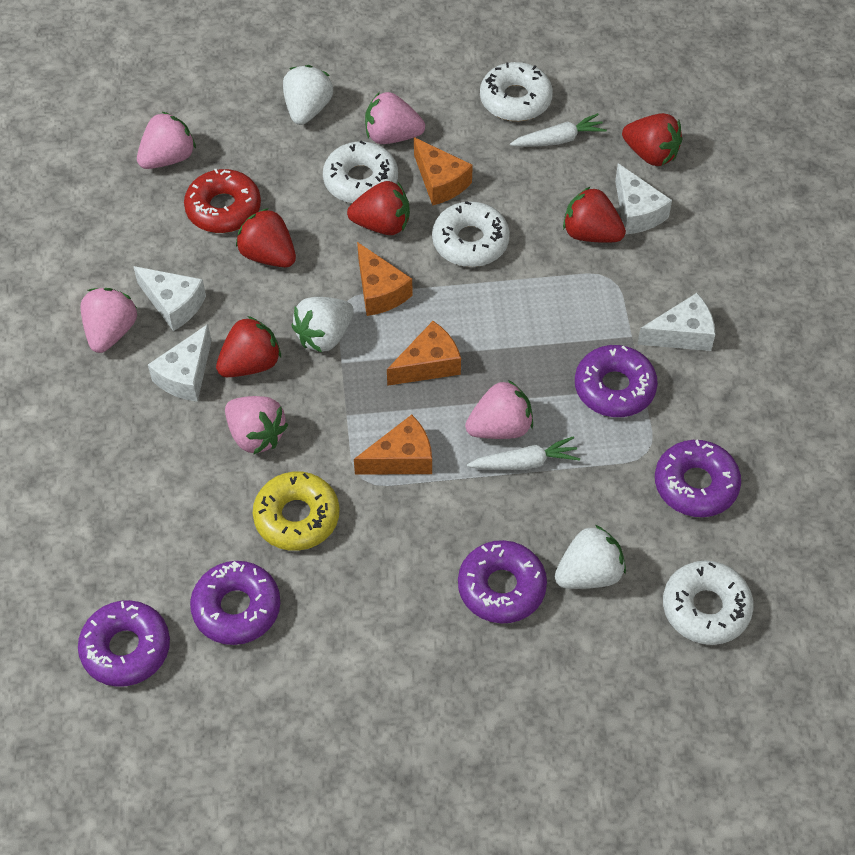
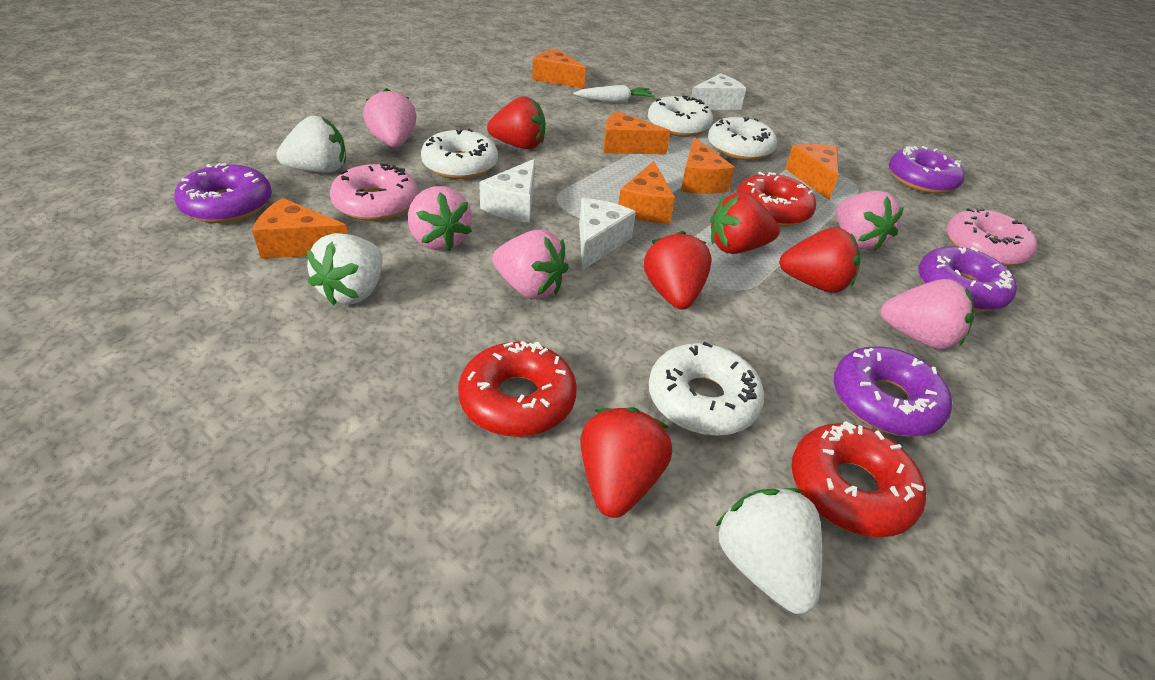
orange cheese: 4 -> 6
pink donut: 0 -> 2
purple donut: 5 -> 4
red donut: 1 -> 3
white carrot: 2 -> 1
white cheese: 4 -> 3
yellow donut: 1 -> 0

